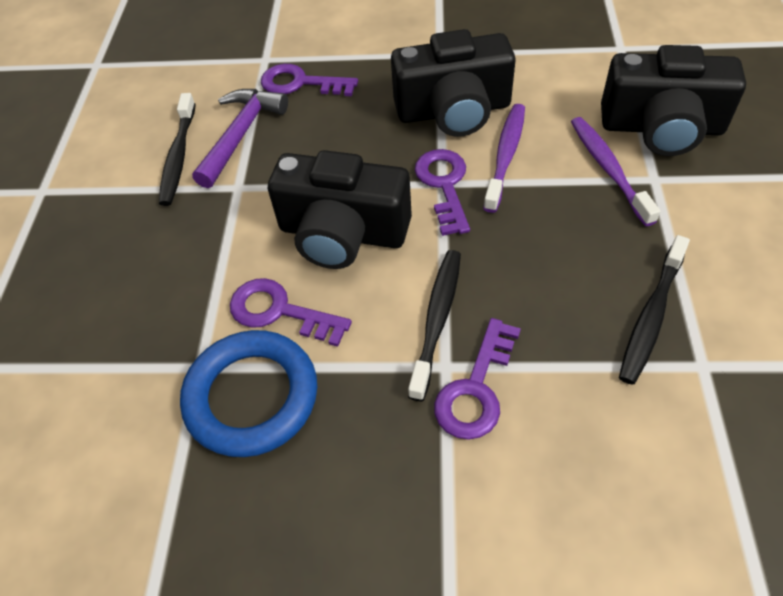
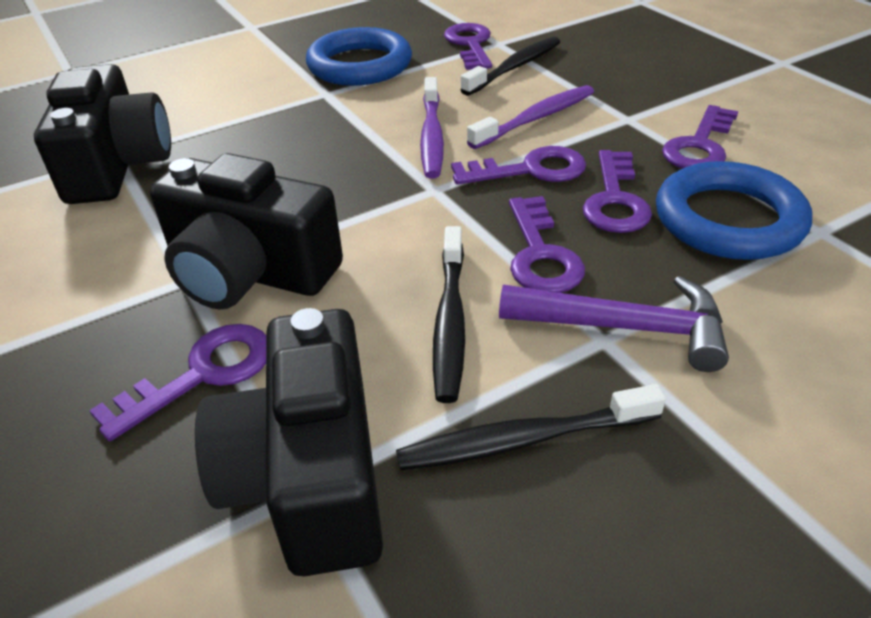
blue ring: 1 -> 2
purple key: 4 -> 6

